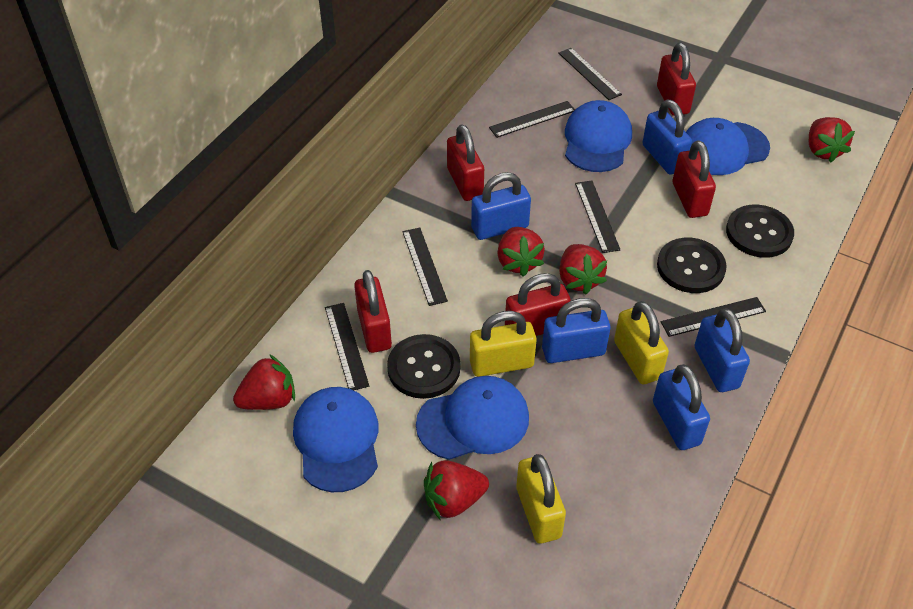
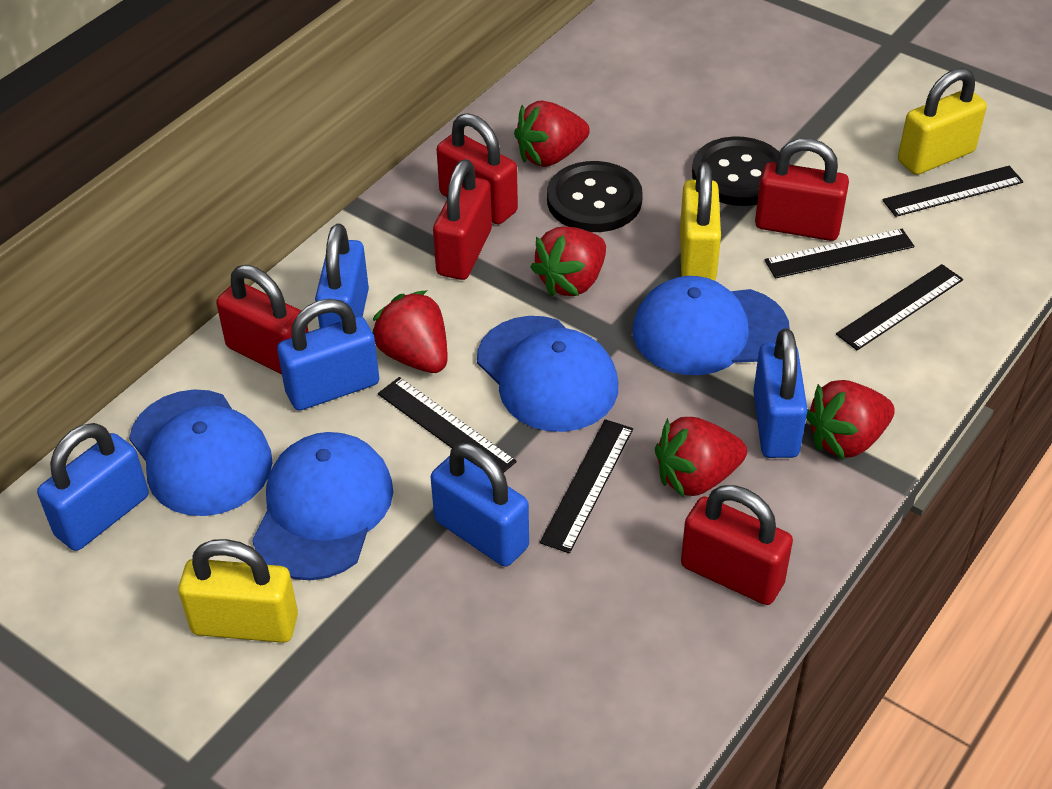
black button: 3 -> 2
black ruler: 6 -> 5

